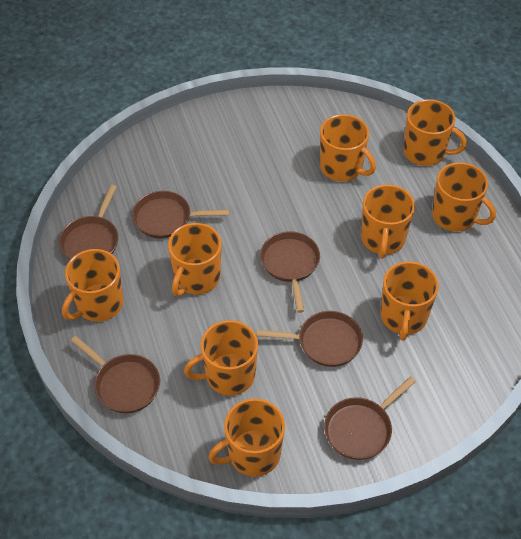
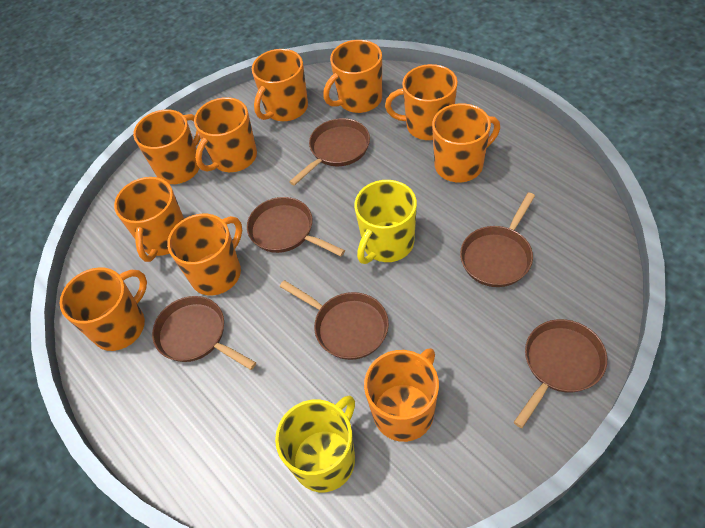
orange mug: 9 -> 10
yellow mug: 0 -> 2

